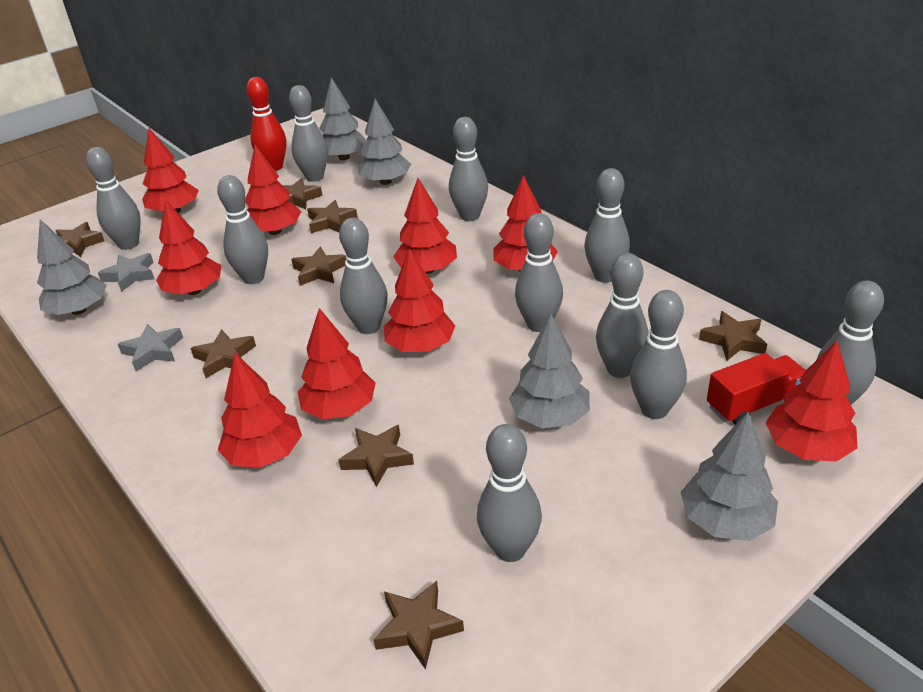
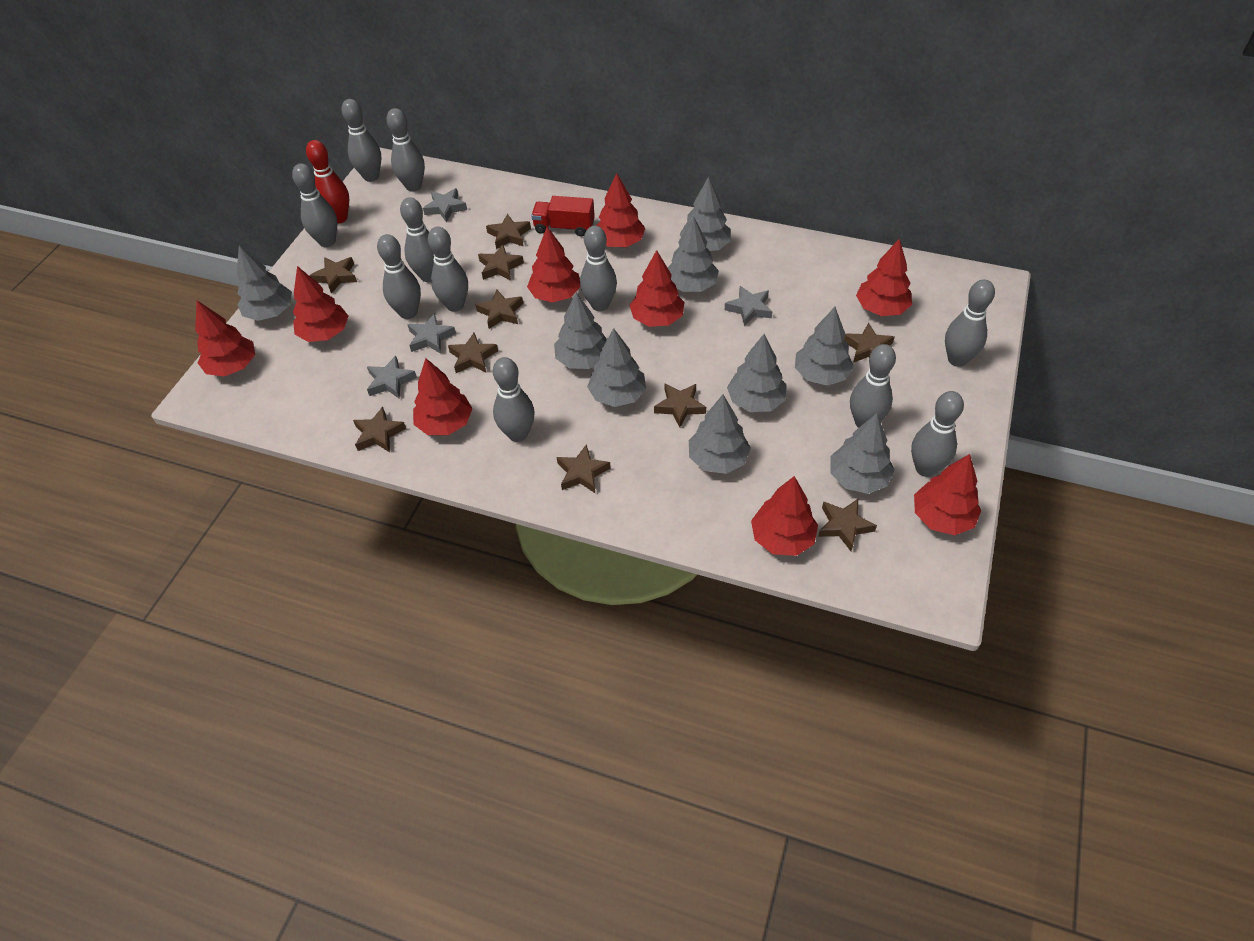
brown star: 8 -> 10
grey star: 2 -> 4
grey tree: 5 -> 9

